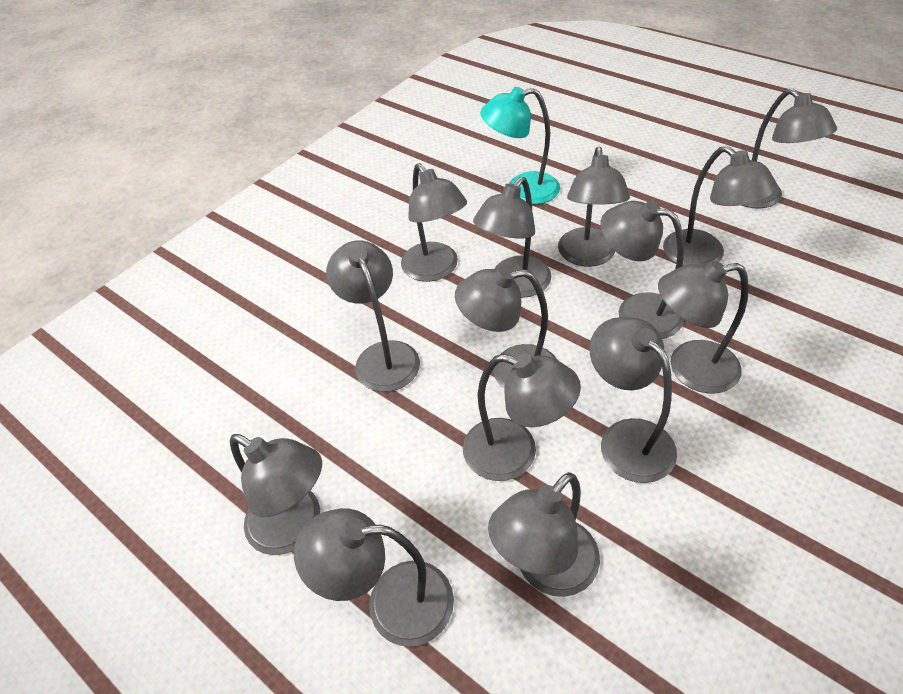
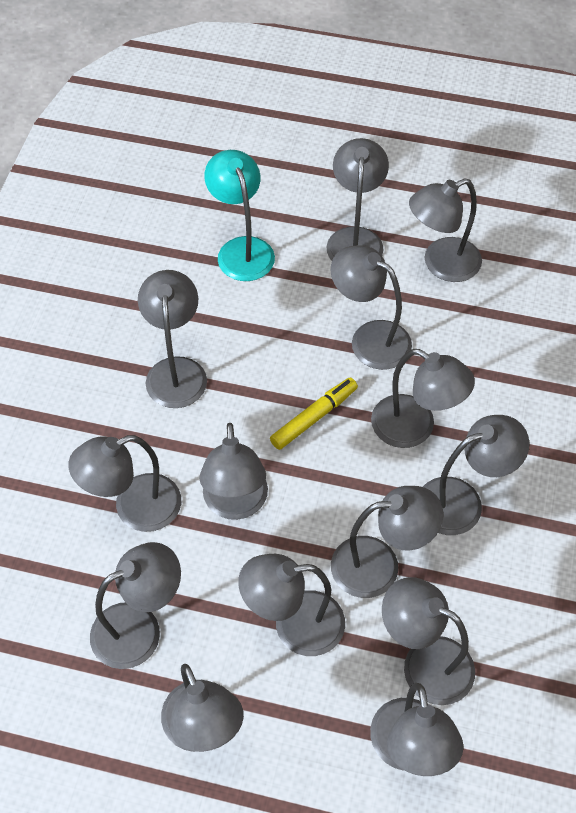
yellow marker: 0 -> 1

